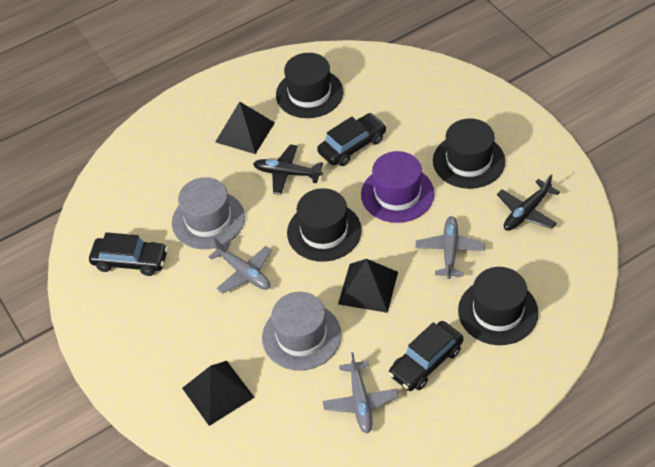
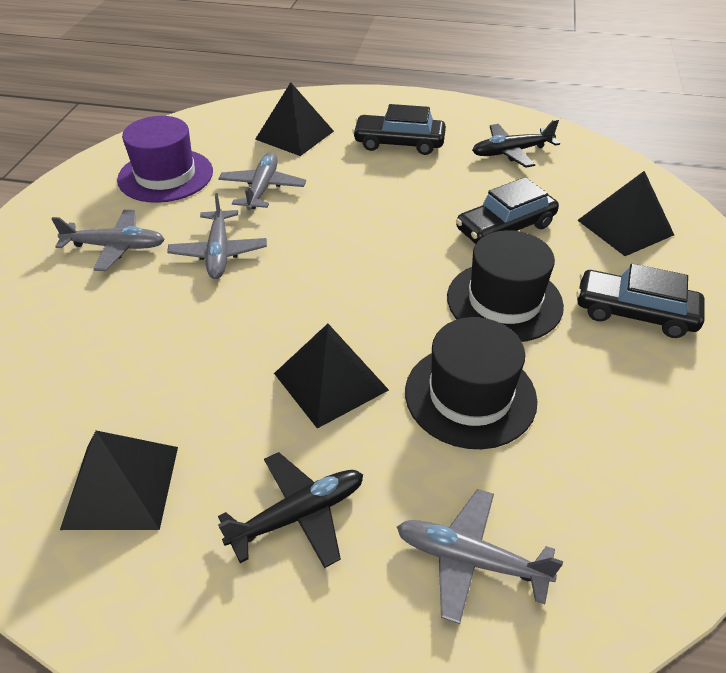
black hat: 4 -> 2
black pyramid: 3 -> 4
grey hat: 2 -> 0
grey plane: 3 -> 4

